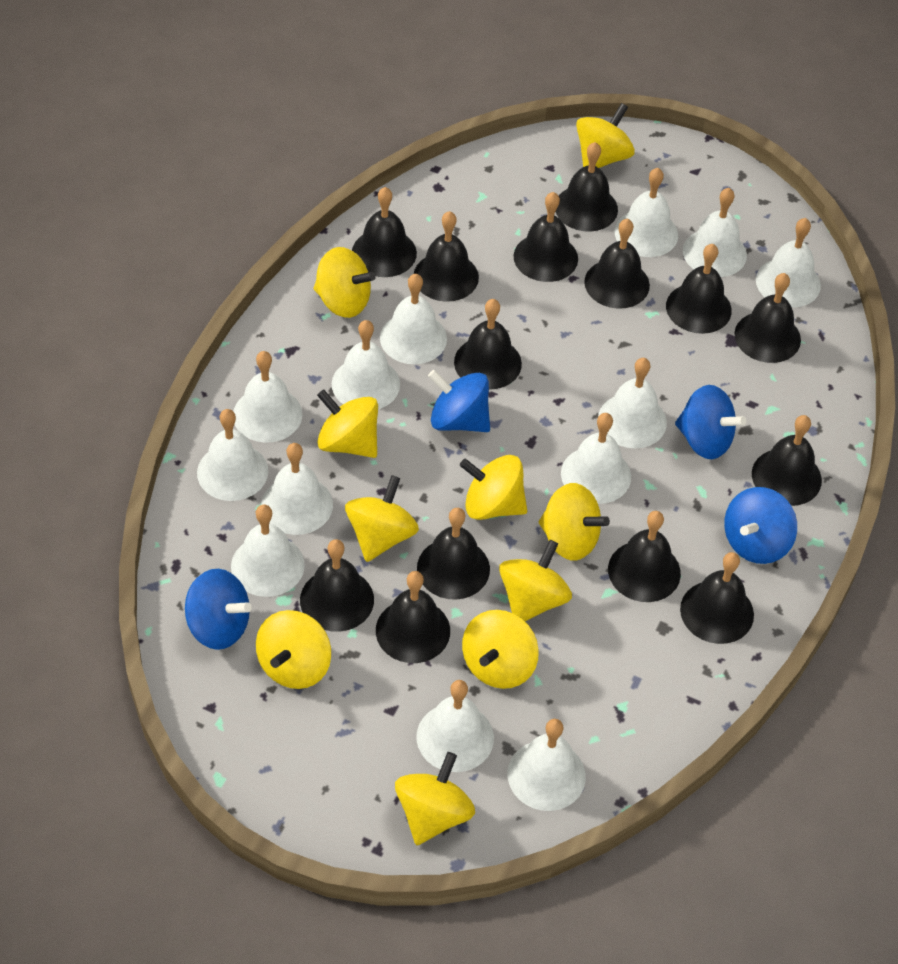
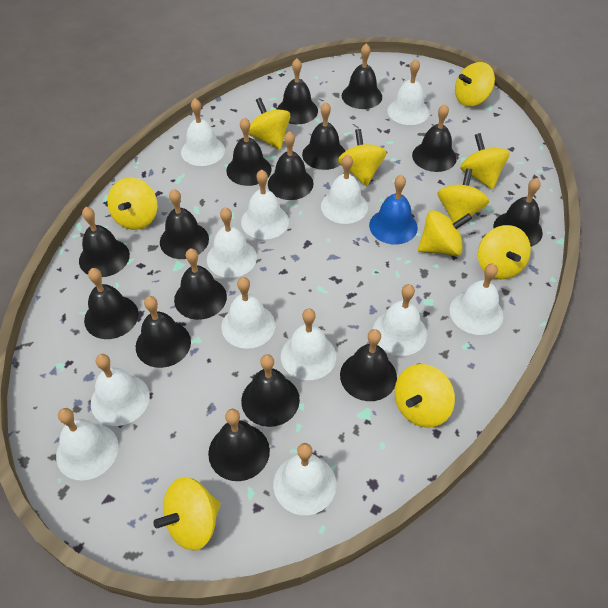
black bell: 14 -> 15
blue bell: 0 -> 1
blue spinning top: 4 -> 0
white bell: 13 -> 12

